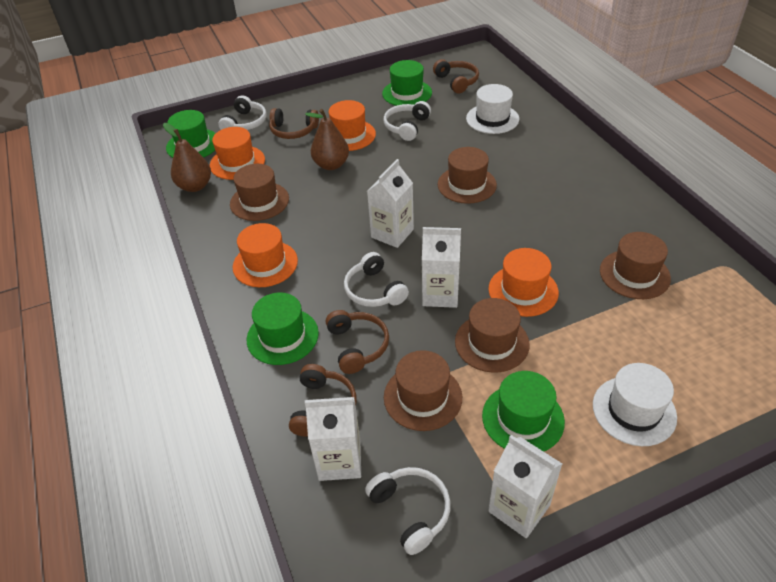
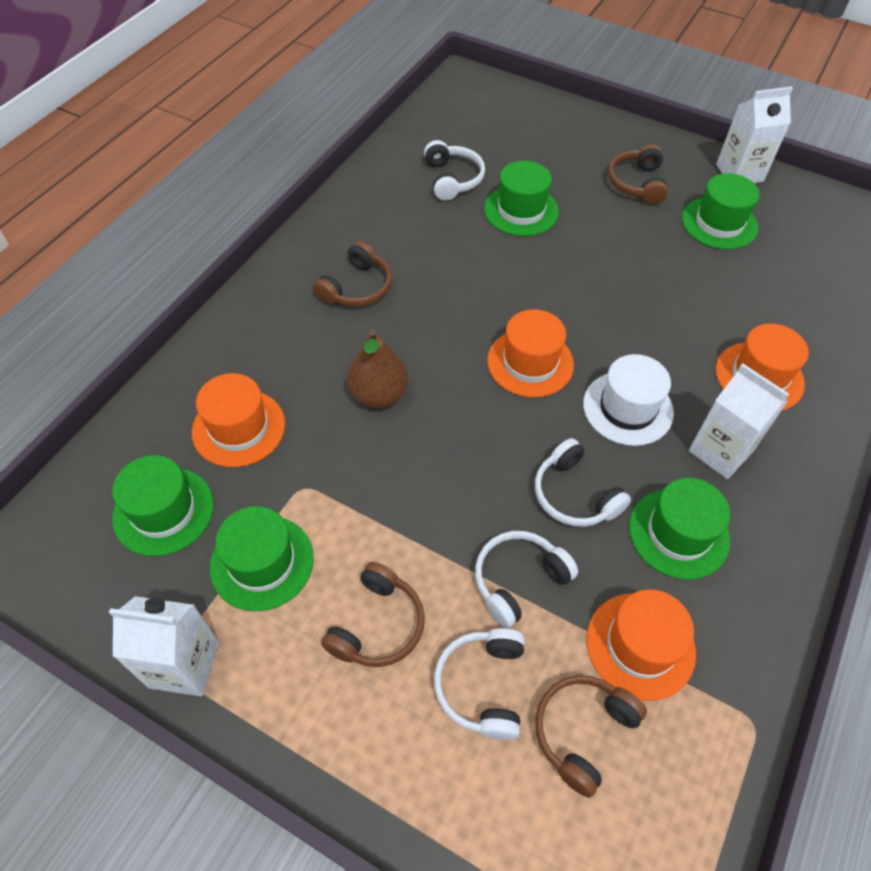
brown hat: 5 -> 0
brown pear: 2 -> 1
green hat: 4 -> 5
white carton: 4 -> 3
white hat: 2 -> 1

